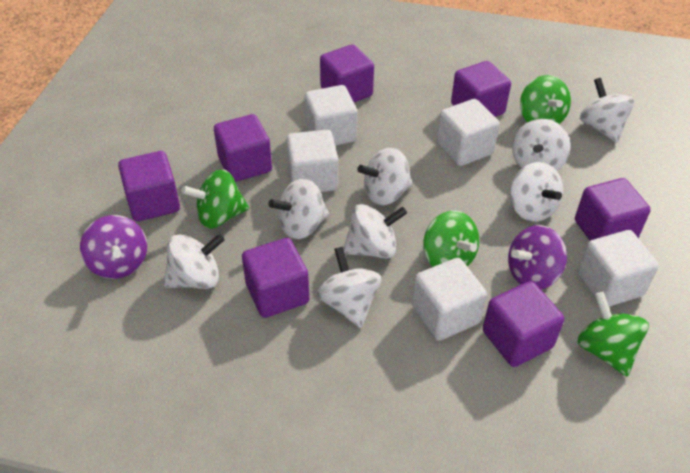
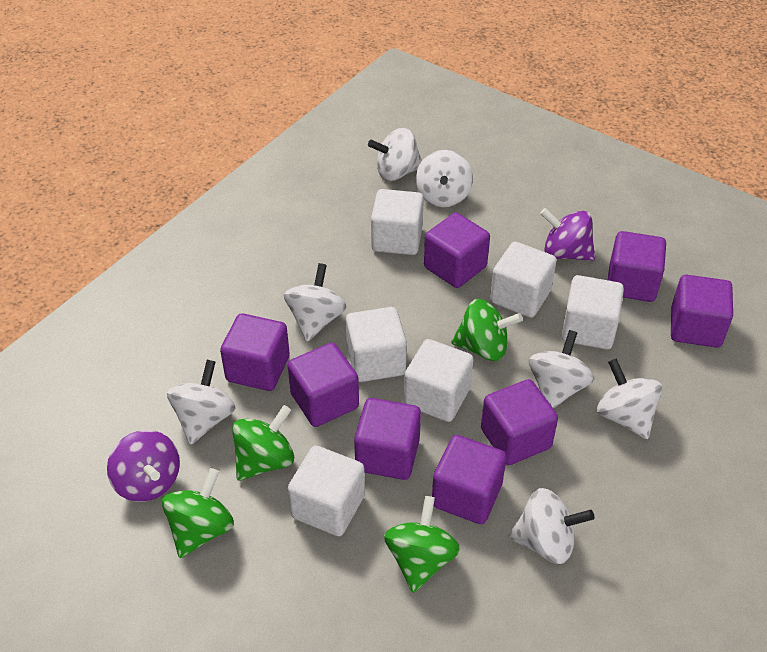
purple cube: 7 -> 8
white cube: 5 -> 6
white spinning top: 8 -> 7

